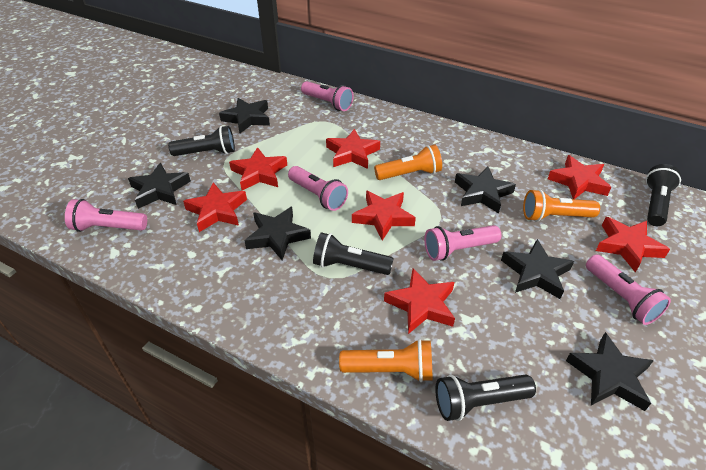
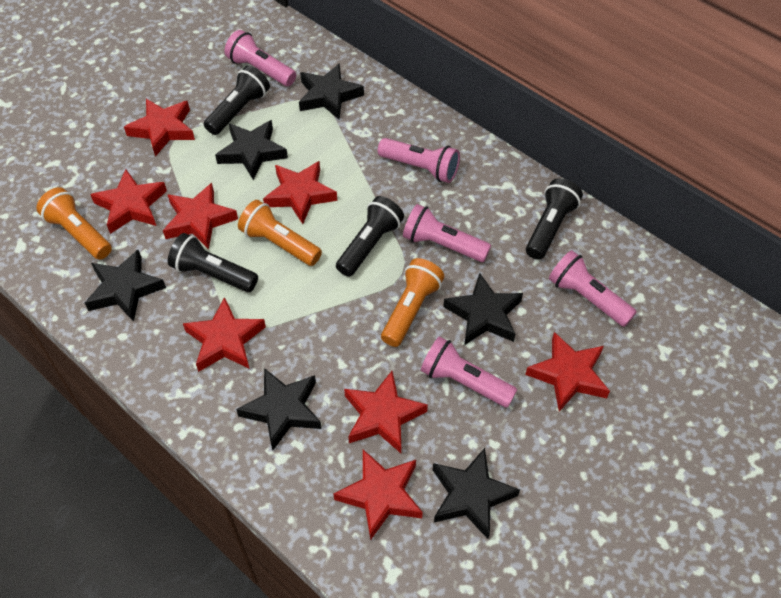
red star: 7 -> 8

